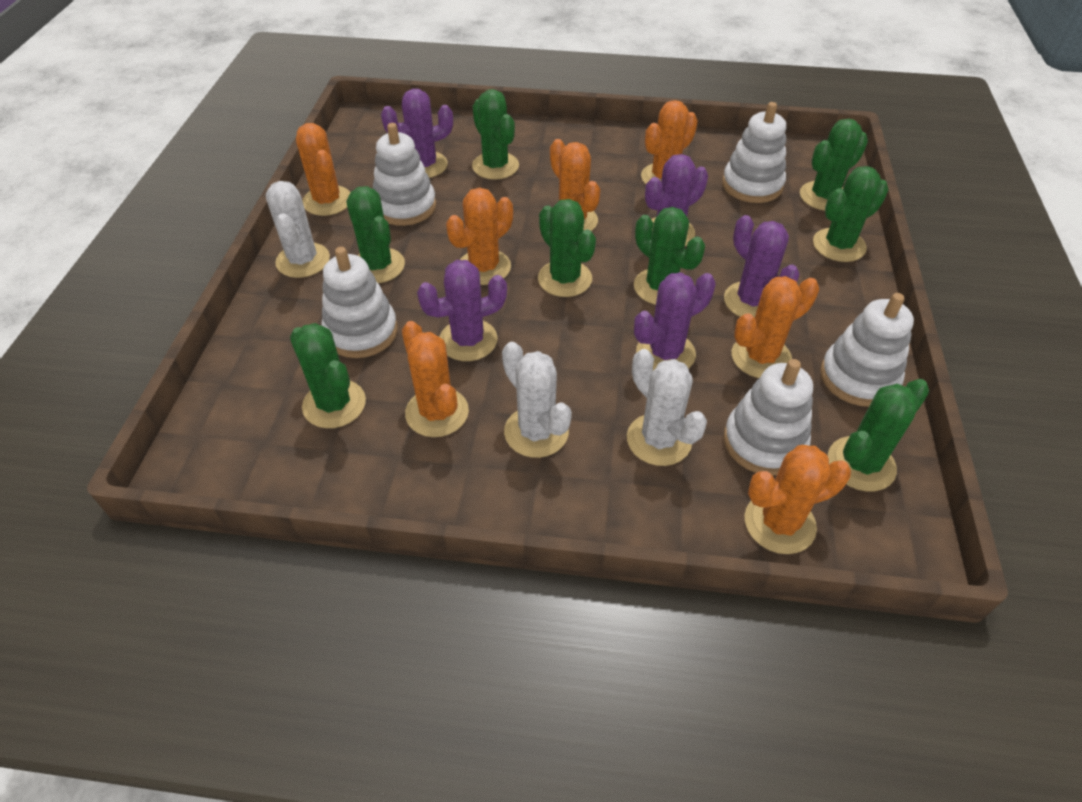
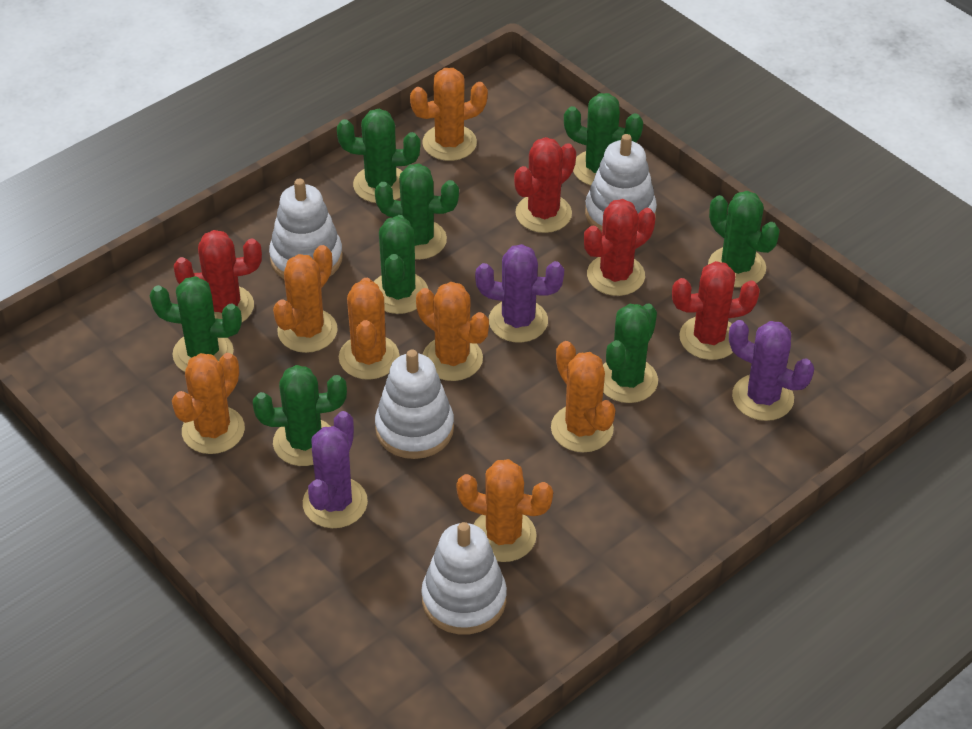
purple cactus: 5 -> 3
red cactus: 0 -> 4
white cactus: 3 -> 0
white stacking toy: 5 -> 4

